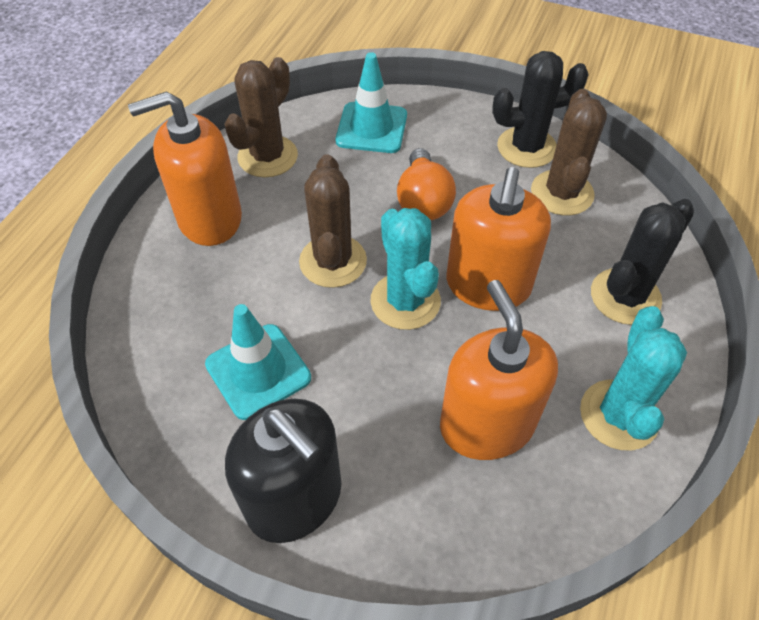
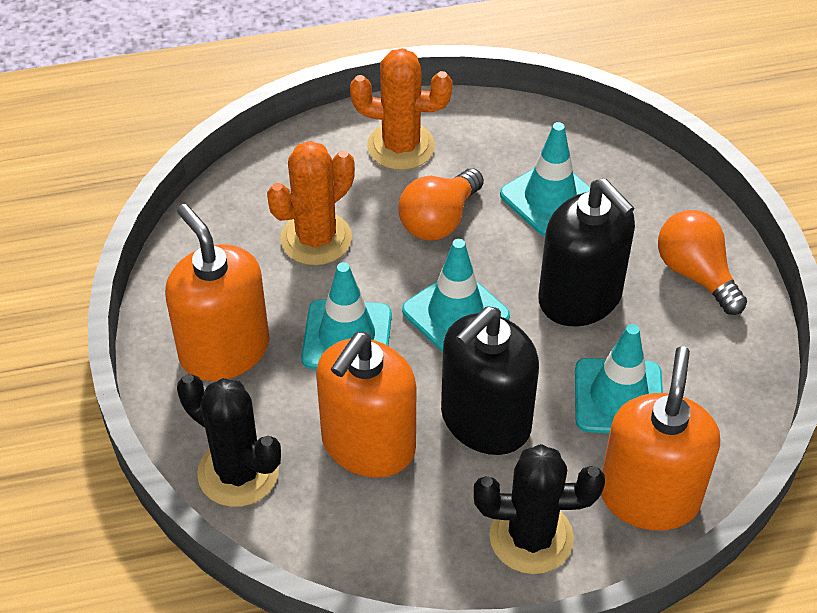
black soap dispenser: 1 -> 2
brown cactus: 3 -> 0
orange cactus: 0 -> 2
orange light bulb: 1 -> 2
turquoise cactus: 2 -> 0
turquoise traffic cone: 2 -> 4

